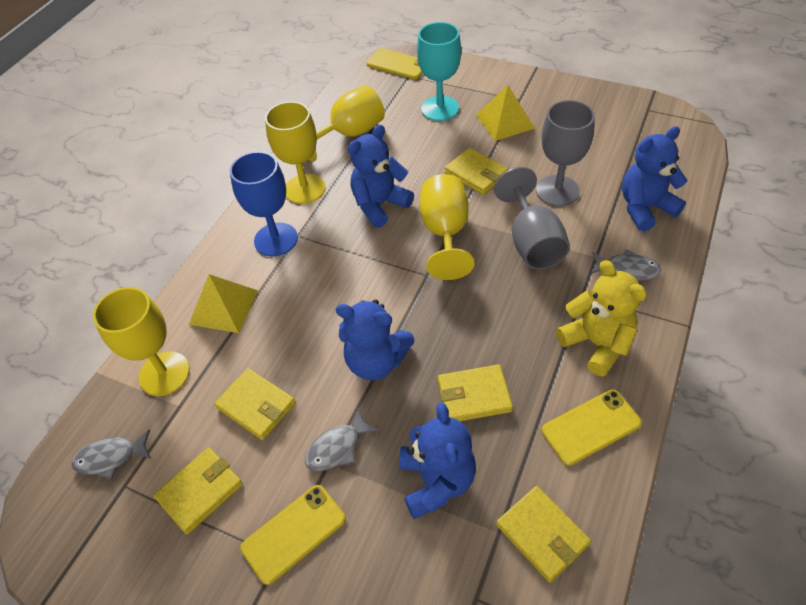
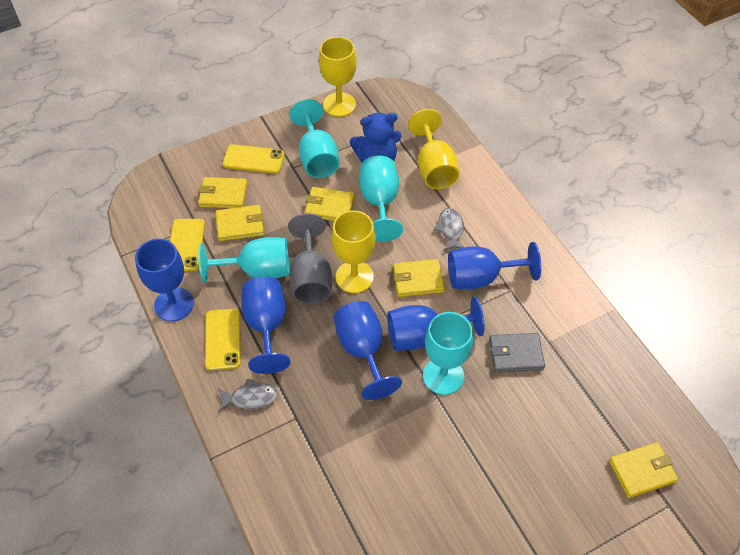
blue goblet: 1 -> 5
blue teddy bear: 4 -> 1
grey fish: 3 -> 2
grey goblet: 2 -> 1
grey wallet: 0 -> 1
turquoise goblet: 1 -> 4
yellow goblet: 4 -> 3
yellow pyramid: 2 -> 0
yellow teddy bear: 1 -> 0

